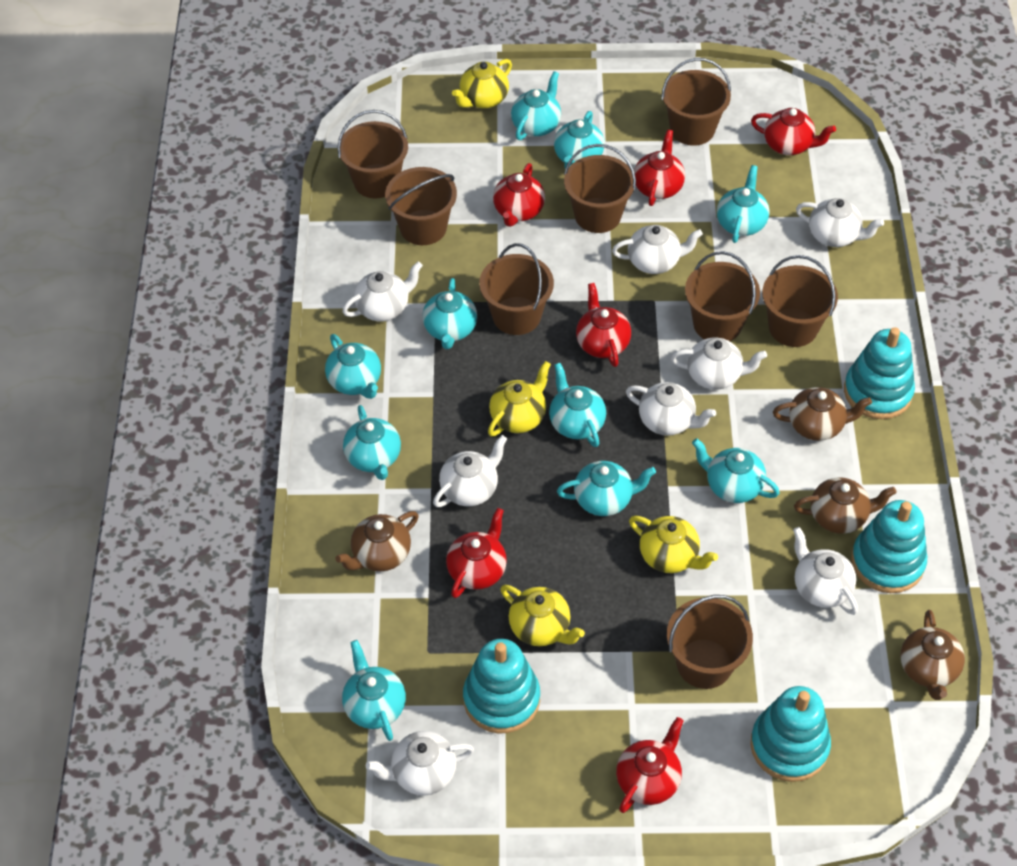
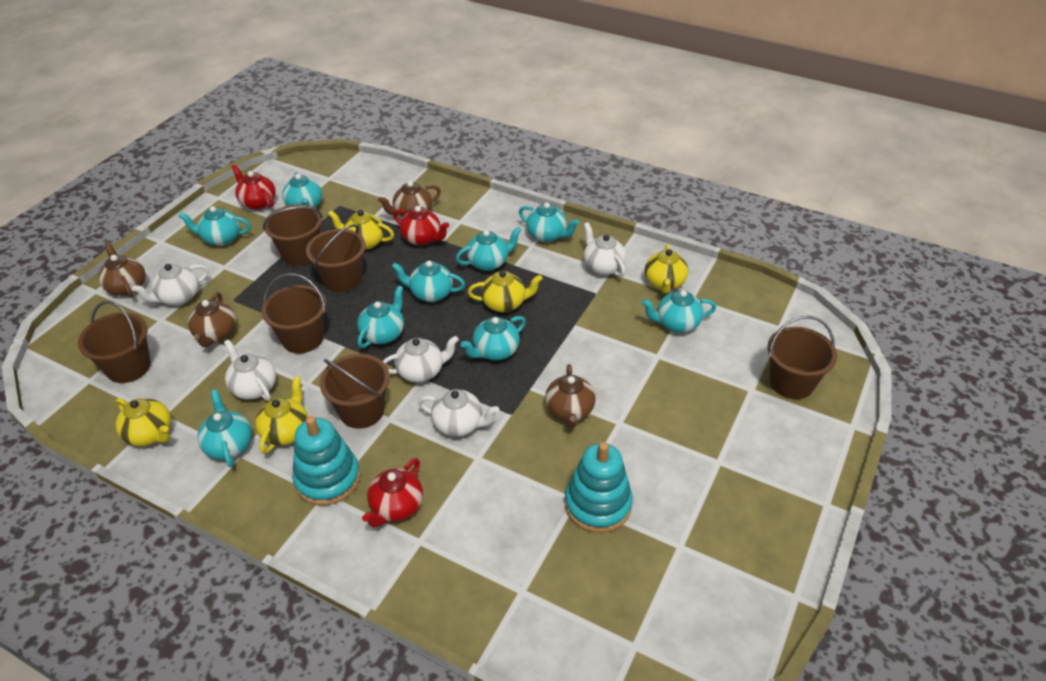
brown bucket: 8 -> 6
red teapot: 6 -> 3
turquoise stacking toy: 4 -> 2
turquoise teapot: 10 -> 9
white teapot: 8 -> 5
yellow teapot: 4 -> 5

